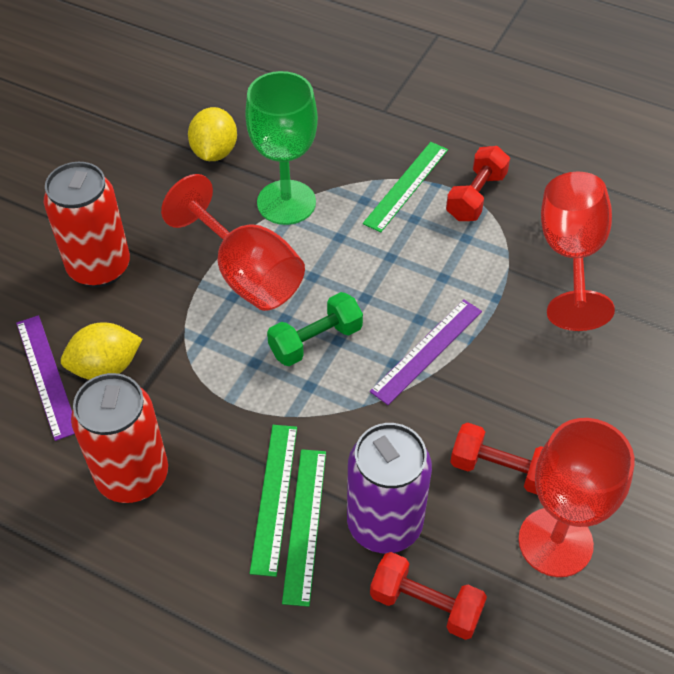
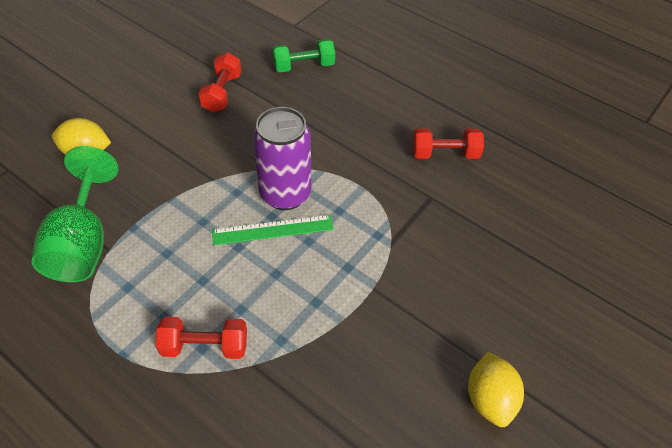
green ruler: 3 -> 1
purple ruler: 2 -> 0
red can: 2 -> 0
red goblet: 3 -> 0

